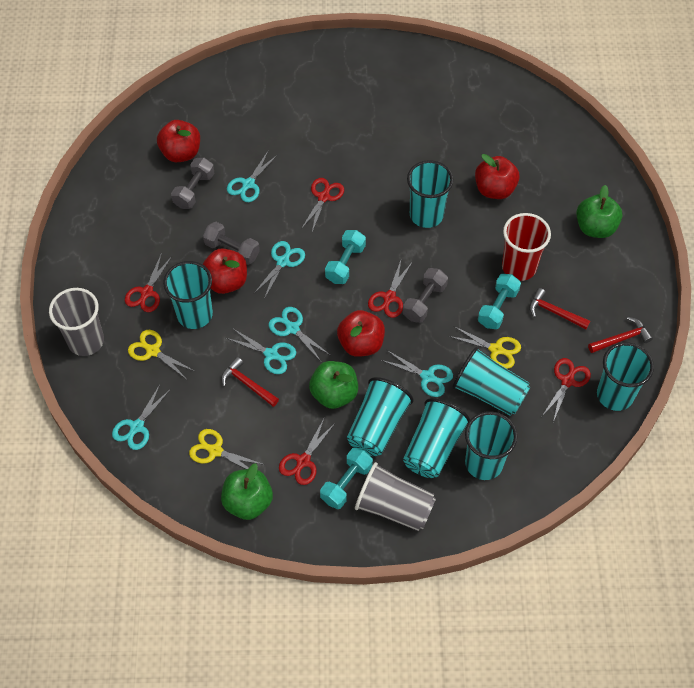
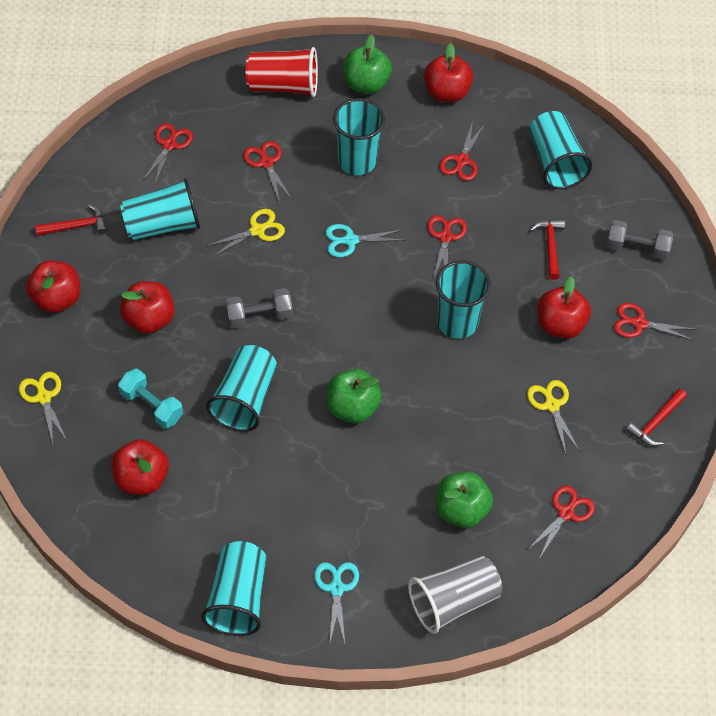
grey cup: 2 -> 1
grey dumbbell: 3 -> 2
red apple: 4 -> 5
red scissors: 5 -> 6
turquoise cup: 7 -> 6
turquoise dumbbell: 3 -> 1
turquoise scissors: 6 -> 2

